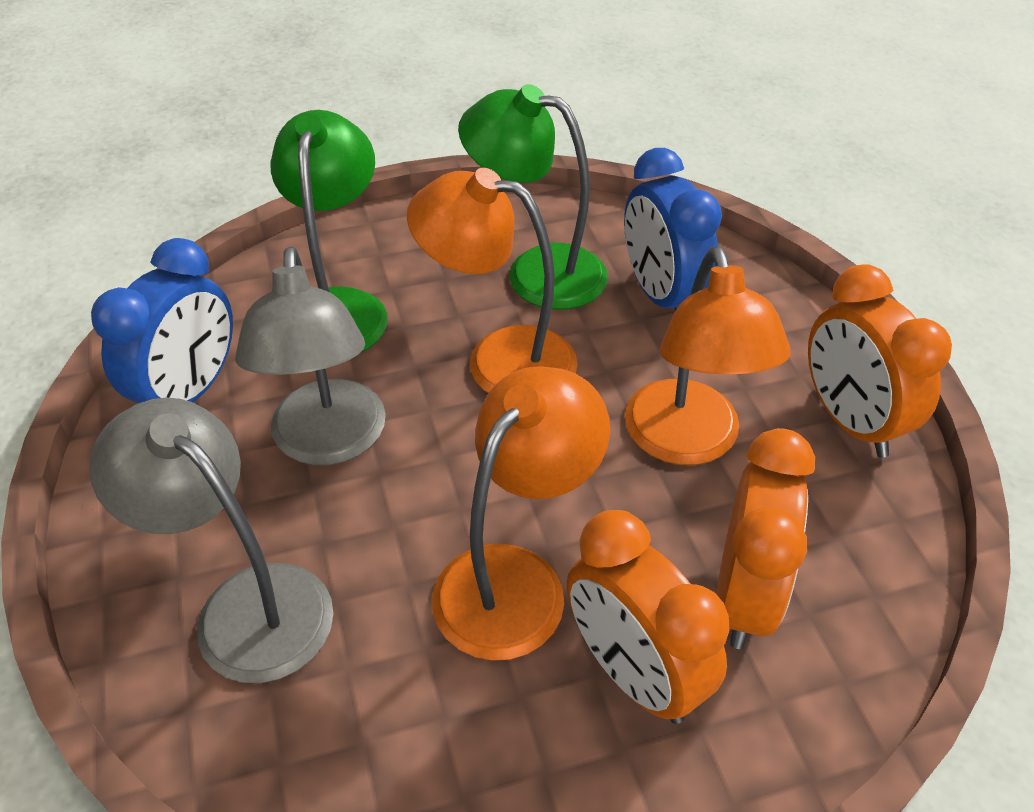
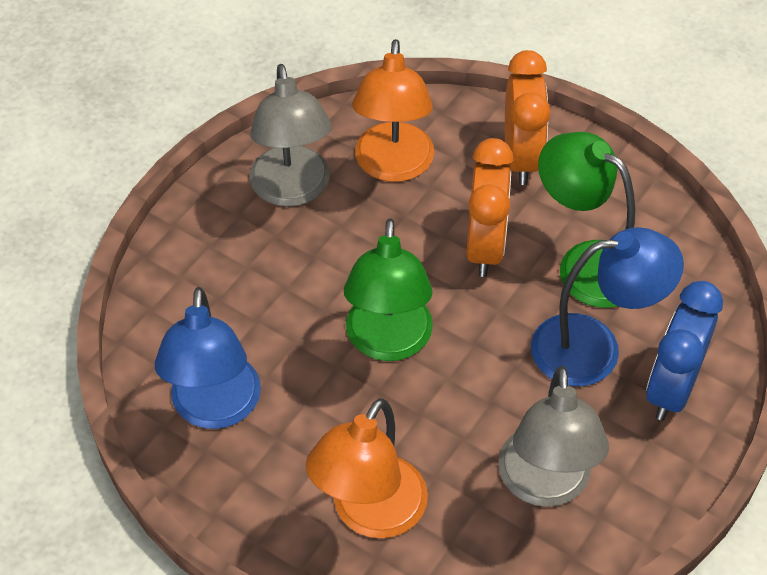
blue clock: 2 -> 1
blue lamp: 0 -> 2
orange clock: 3 -> 2
orange lamp: 3 -> 2

